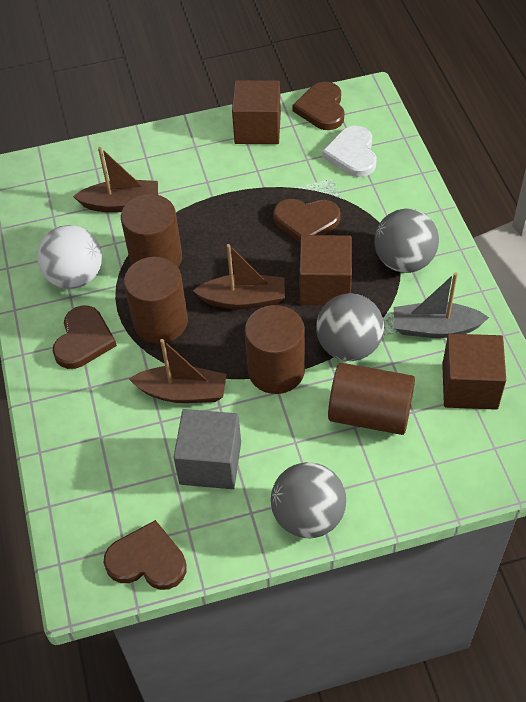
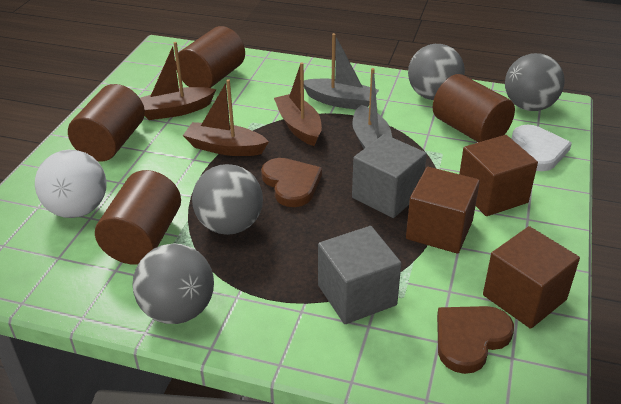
brown heart: 4 -> 2
grey ball: 3 -> 4
grey boat: 1 -> 2
grey cube: 1 -> 2

